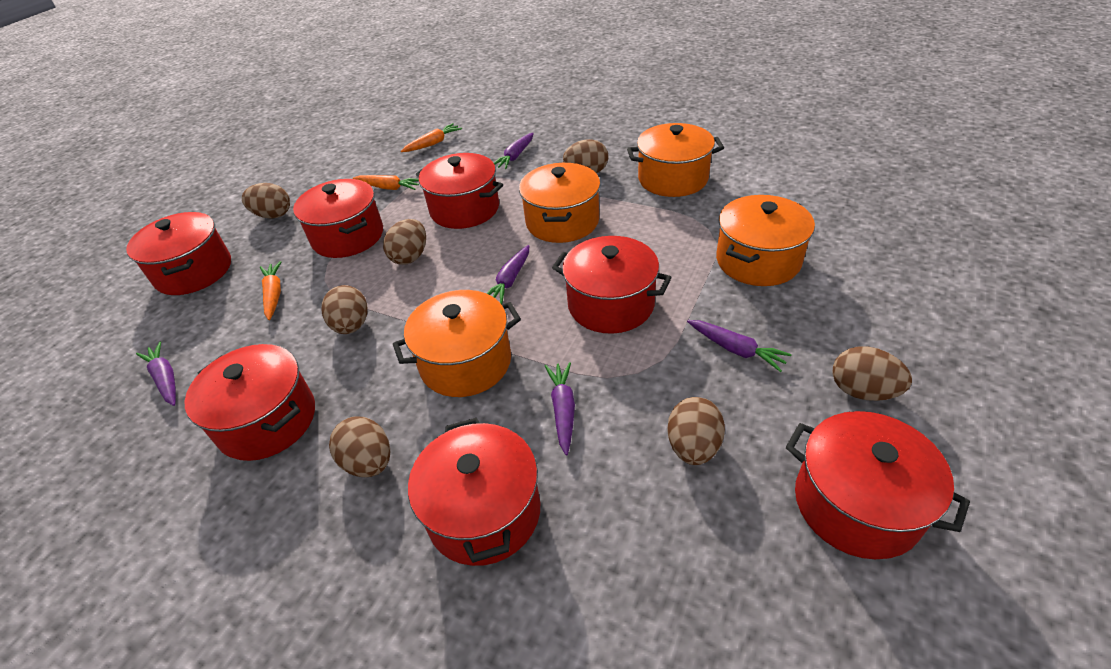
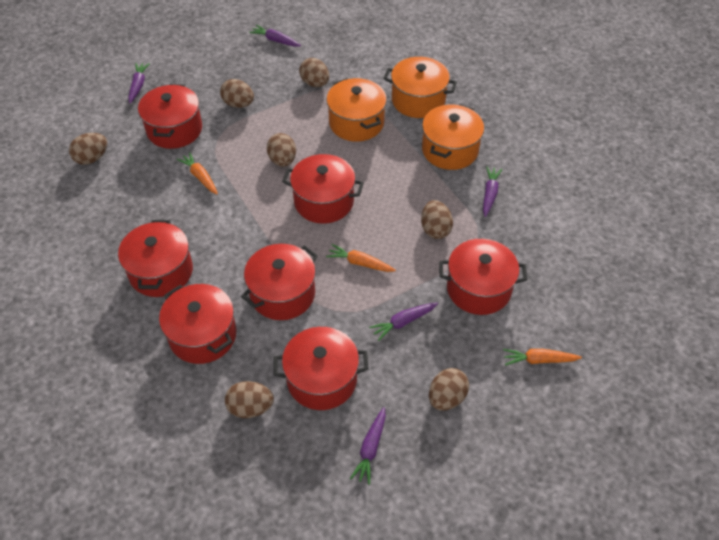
orange pot: 4 -> 3

